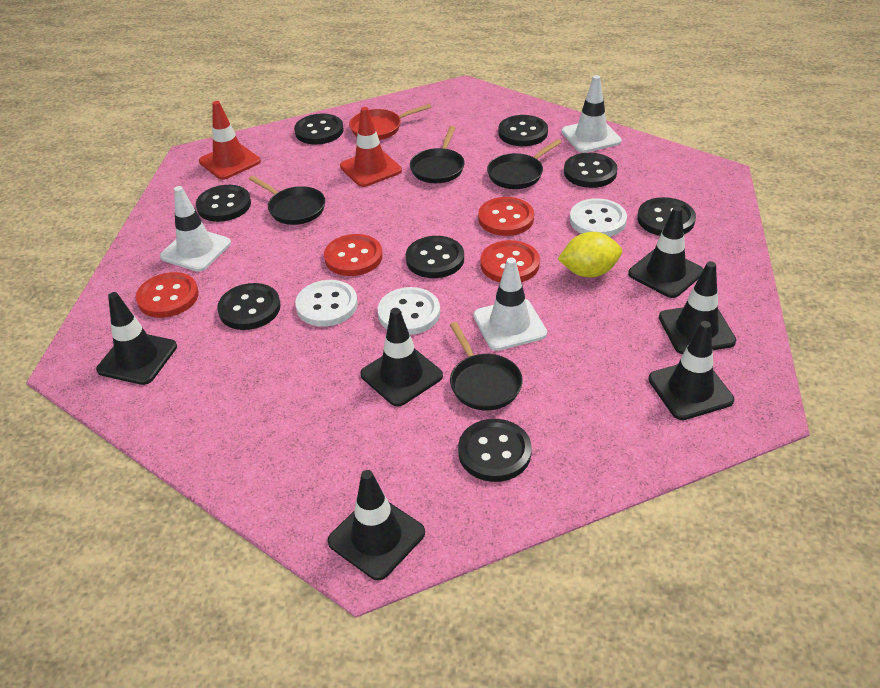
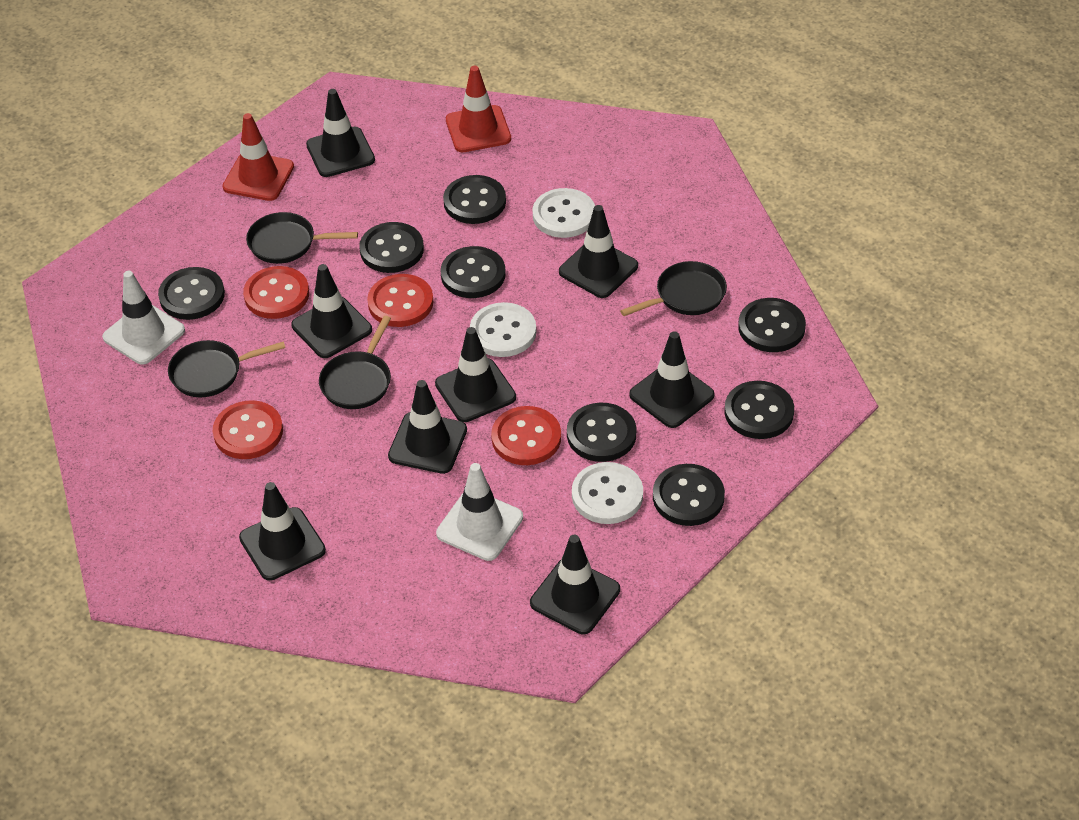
black traffic cone: 6 -> 8
red pan: 1 -> 0
white traffic cone: 3 -> 2
yellow lemon: 1 -> 0

